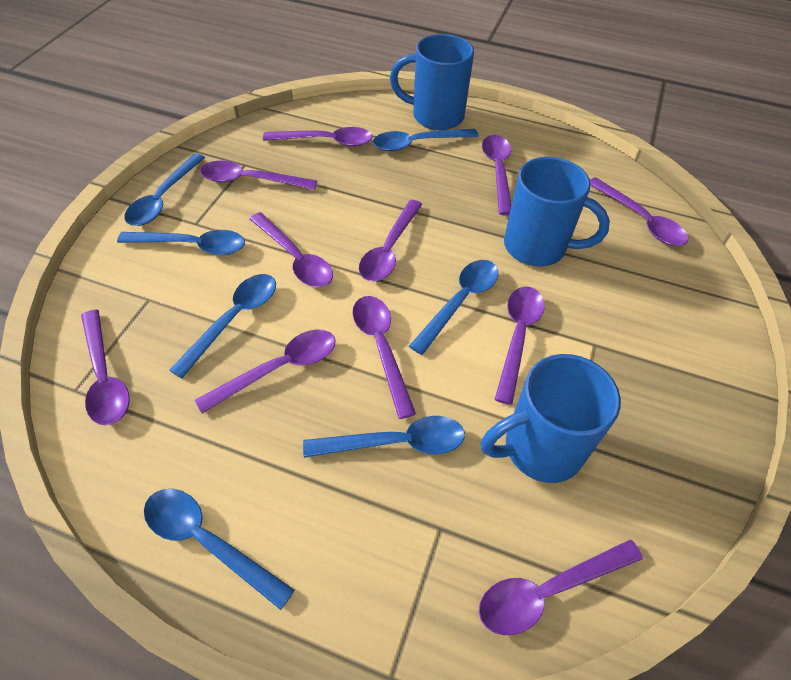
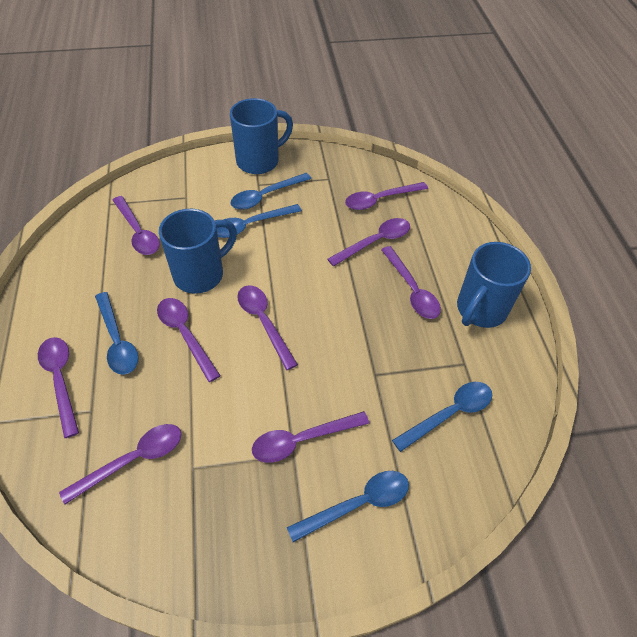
blue spoon: 7 -> 5
purple spoon: 11 -> 9

